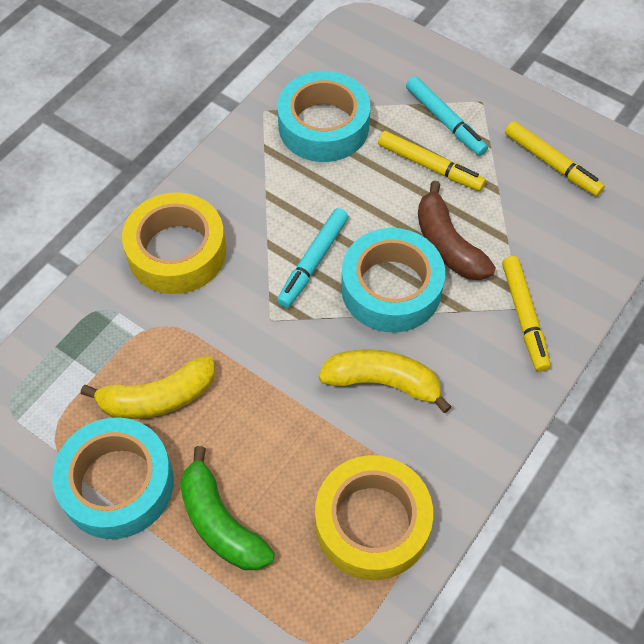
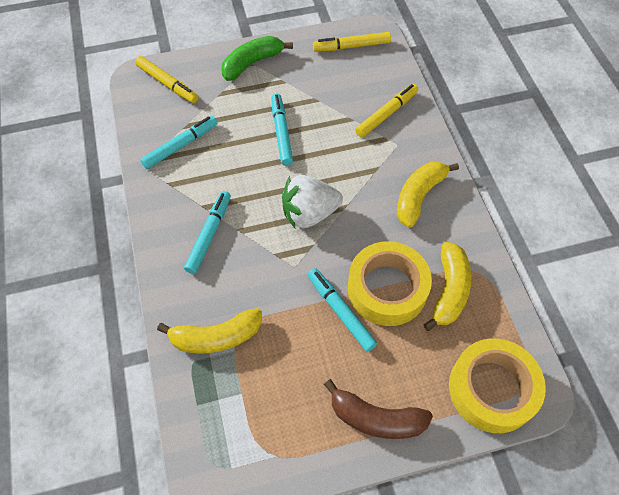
turquoise marker: 2 -> 4
turquoise tape: 3 -> 0
white strawberry: 0 -> 1
yellow banana: 2 -> 3

